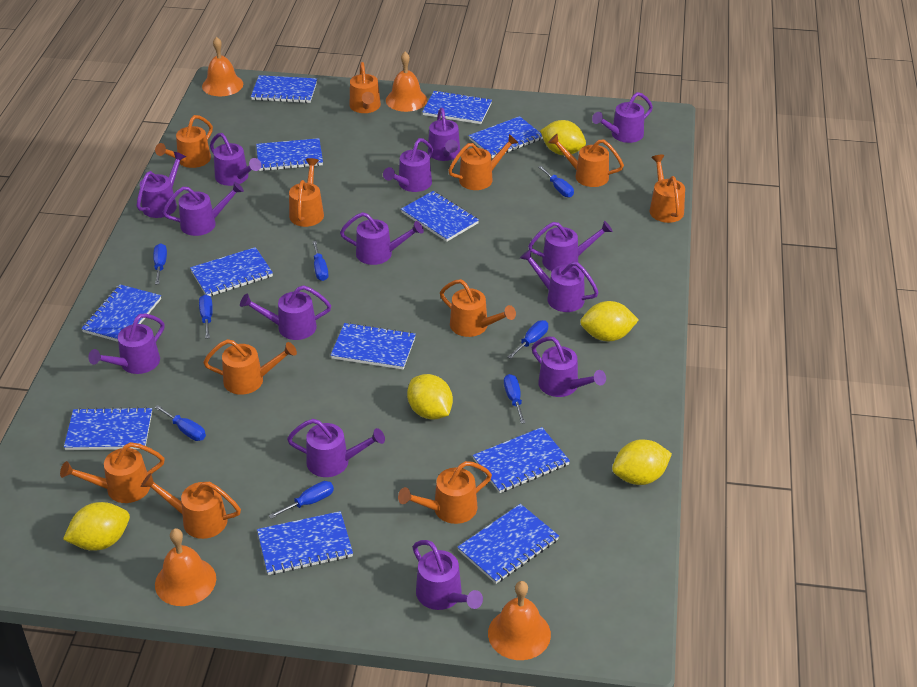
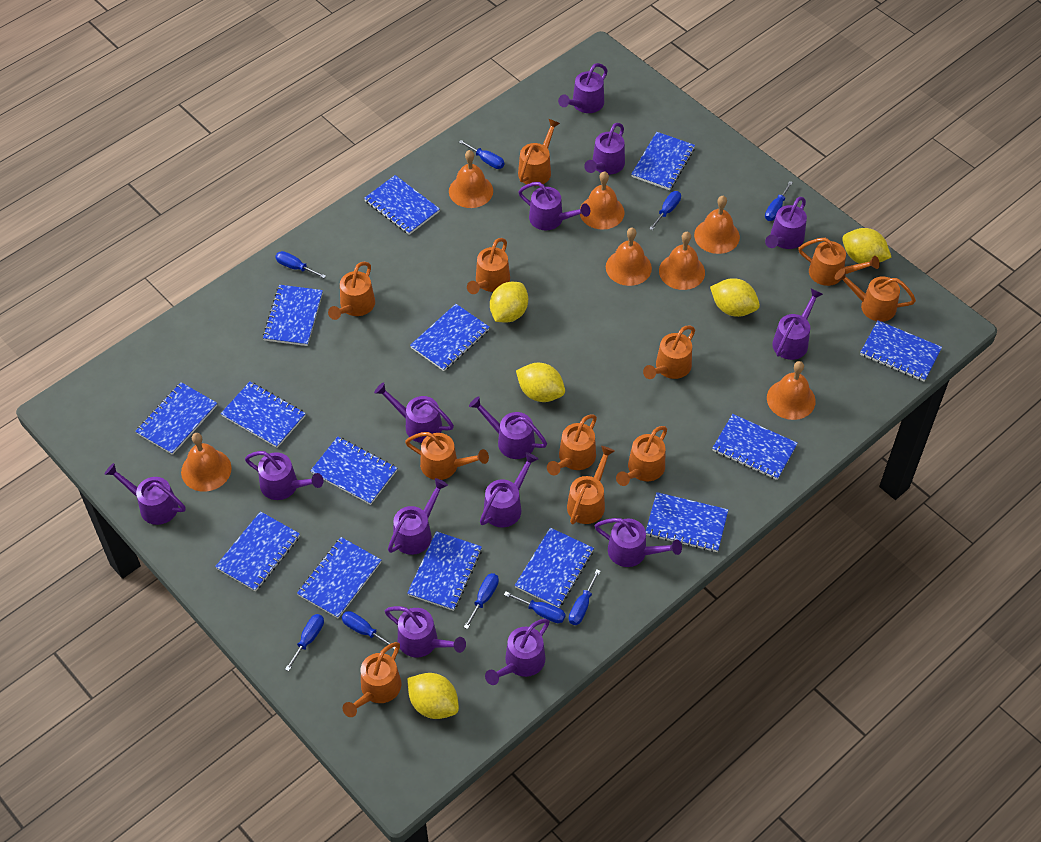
blue notebook: 12 -> 14
blue screwdriver: 8 -> 9
orange bell: 4 -> 7

